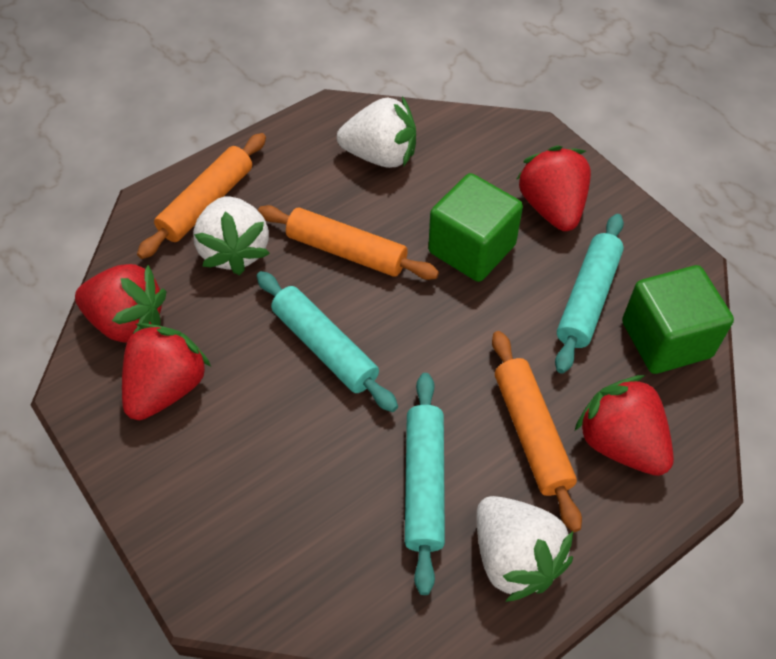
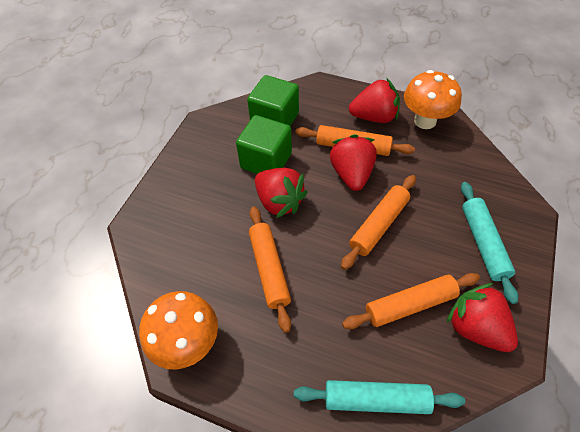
orange mushroom: 0 -> 2
orange rolling pin: 3 -> 4
turquoise rolling pin: 3 -> 2
white strawberry: 3 -> 0

